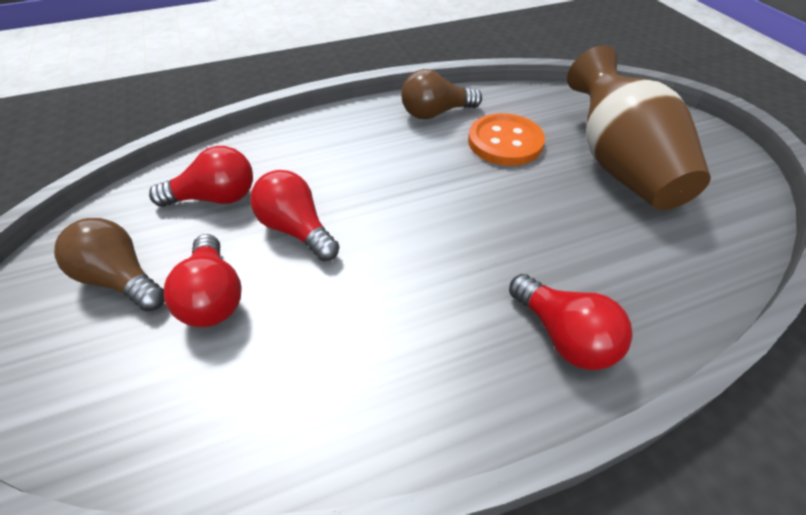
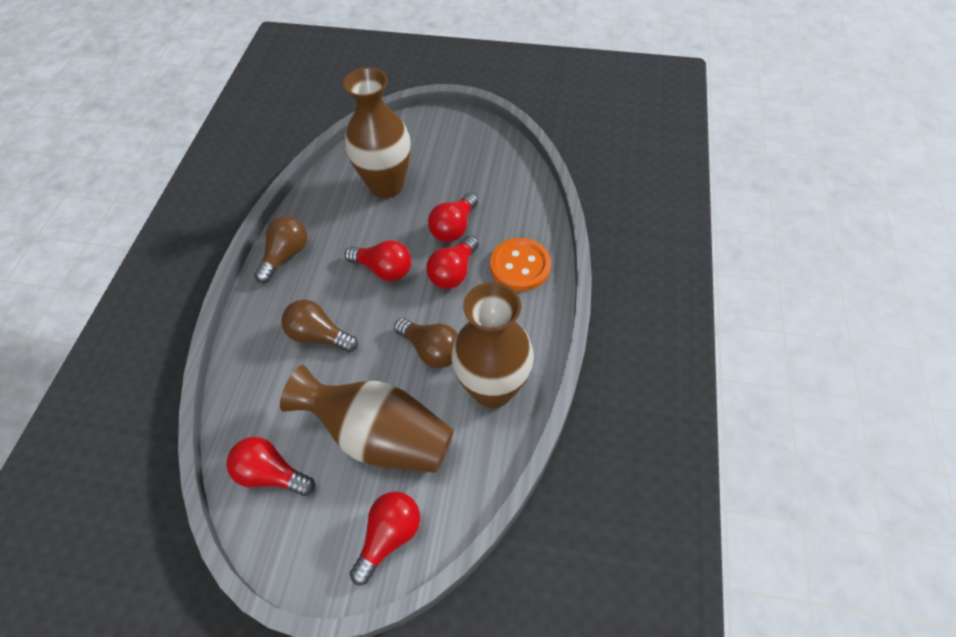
brown light bulb: 2 -> 3
brown vase: 1 -> 3
red light bulb: 4 -> 5

